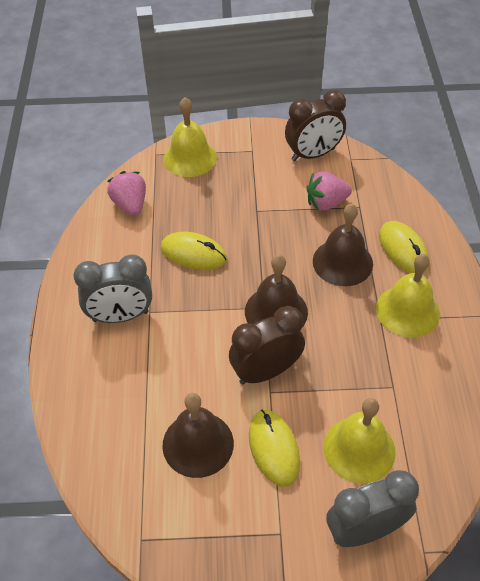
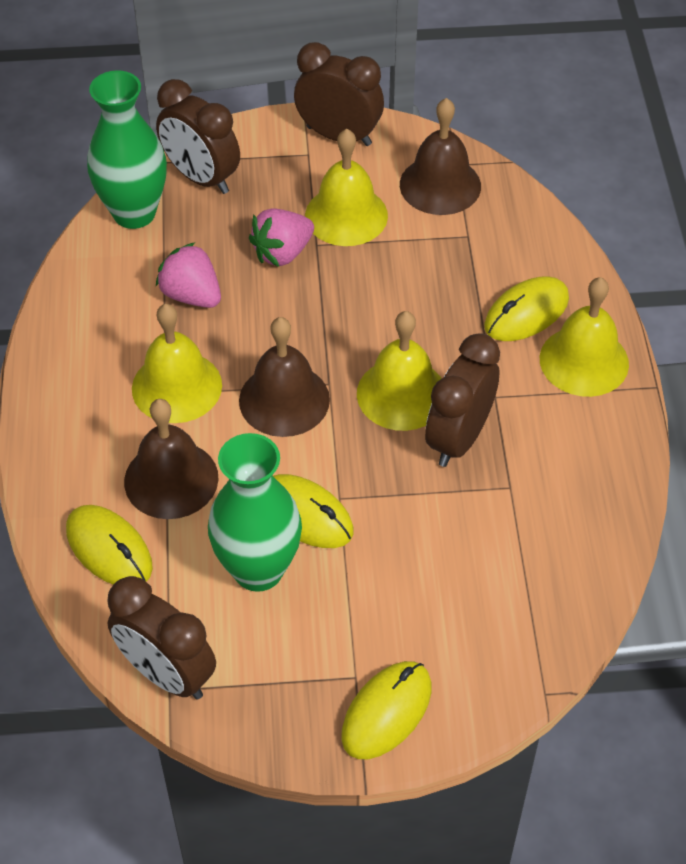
brown clock: 2 -> 4
green vase: 0 -> 2
grey clock: 2 -> 0
yellow bell: 3 -> 4
yellow mouse: 3 -> 4

